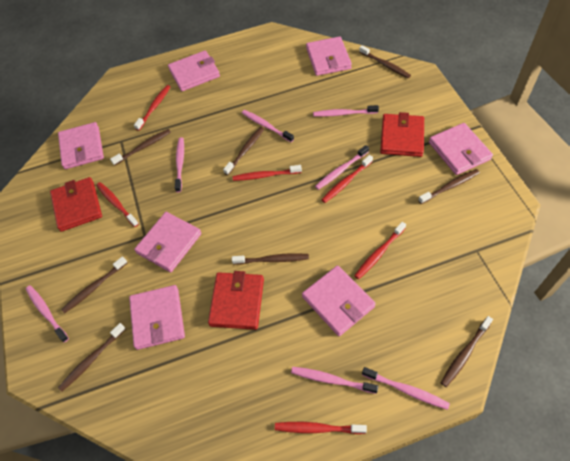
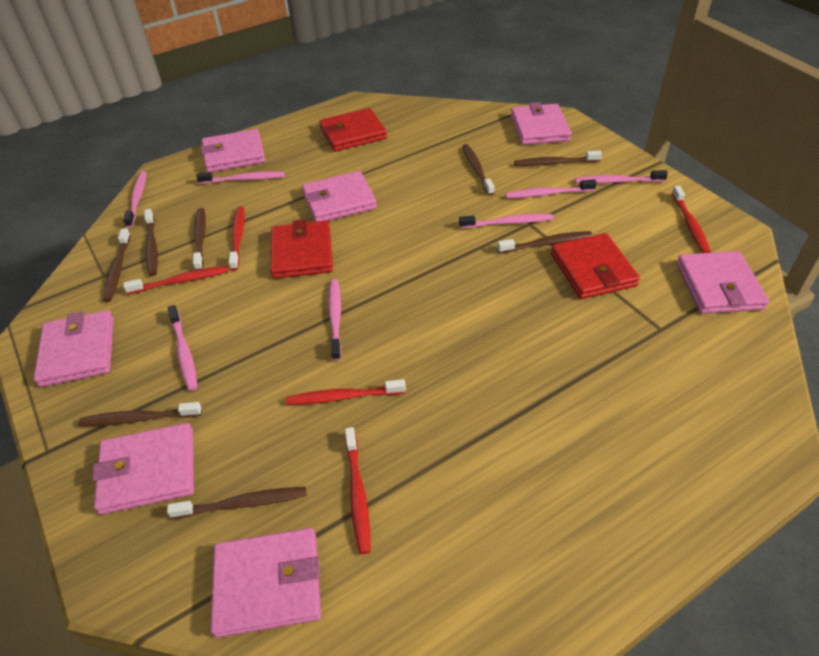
red toothbrush: 6 -> 5

